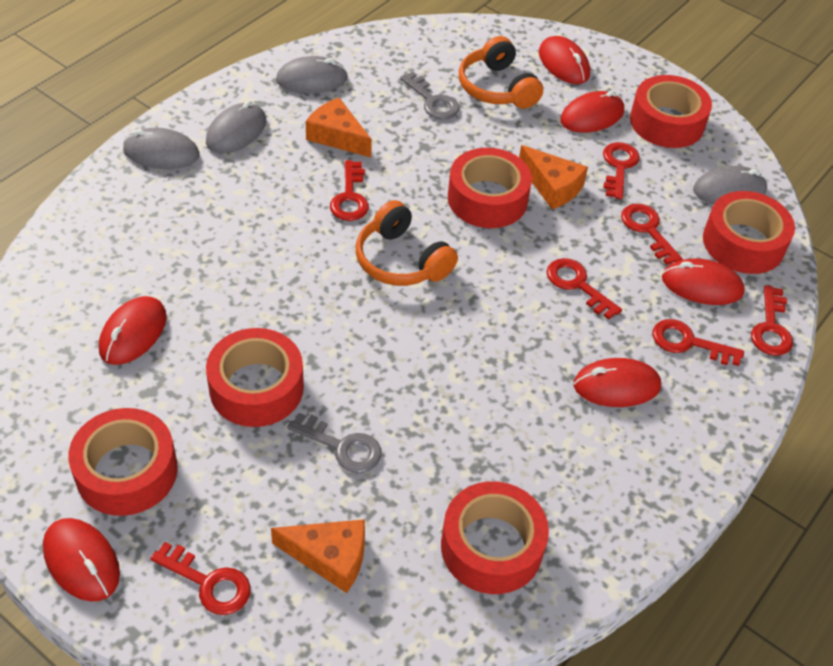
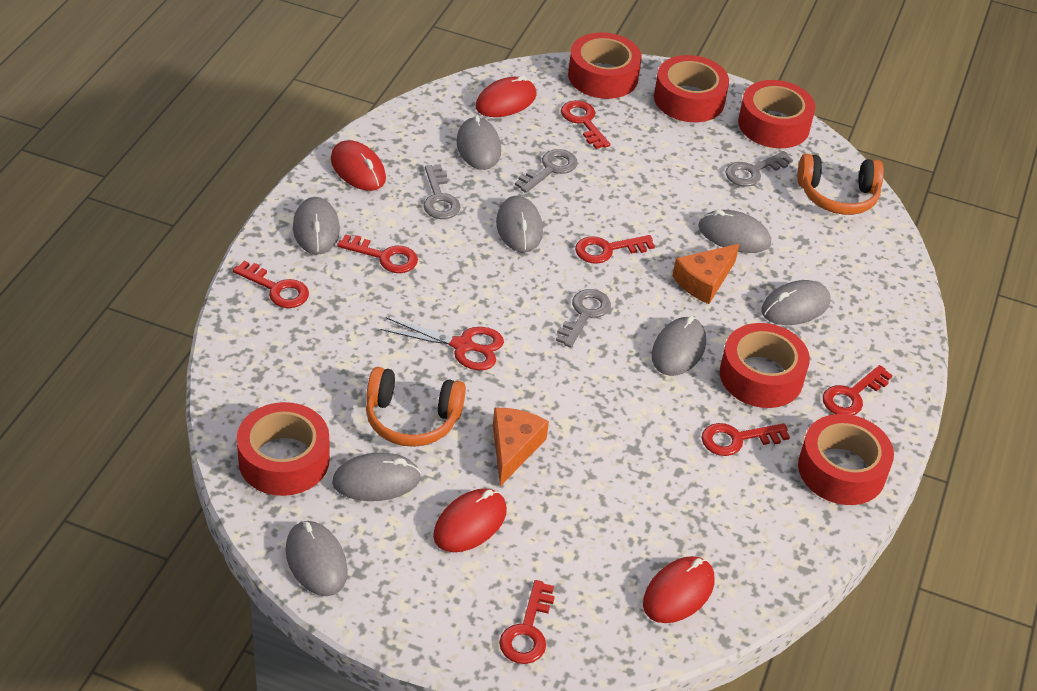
grey key: 2 -> 4
grey mouse: 4 -> 8
orange cheese: 3 -> 2
red mouse: 6 -> 4
red scissors: 0 -> 1

